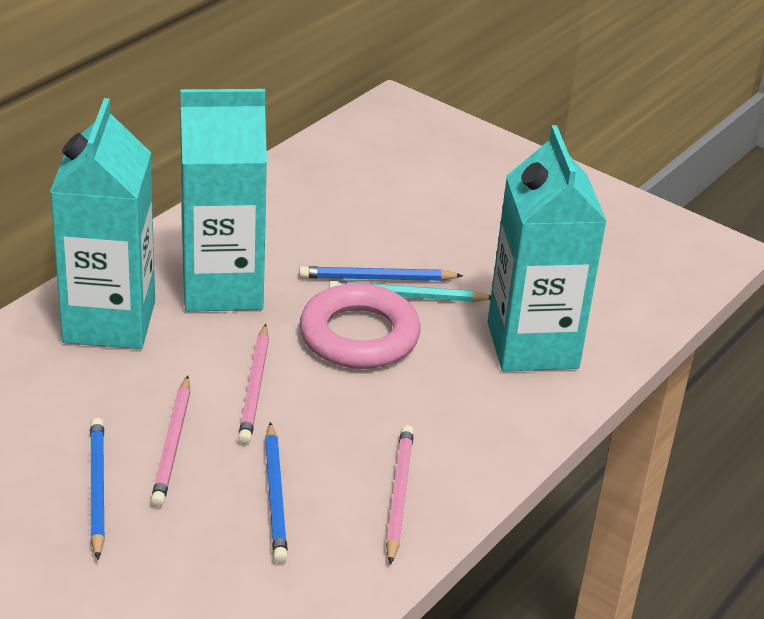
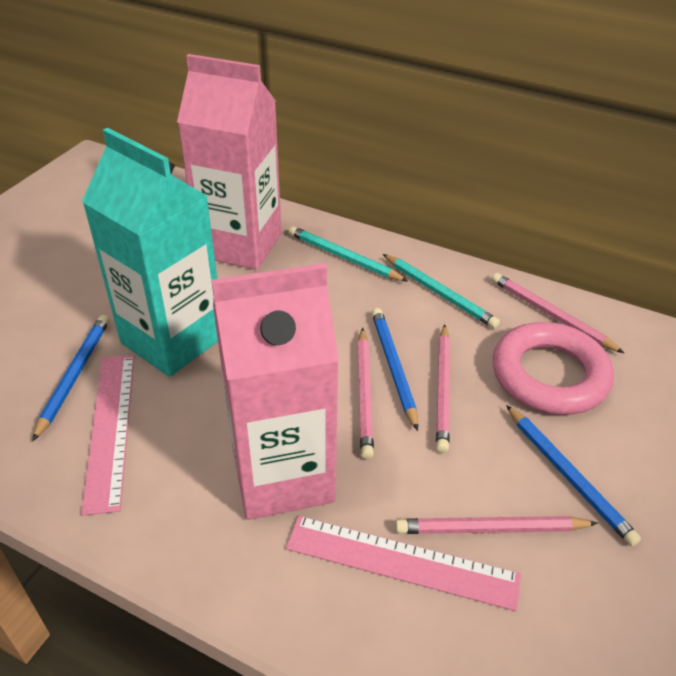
pink carton: 0 -> 2
pink pencil: 3 -> 4
pink ruler: 0 -> 2
turquoise carton: 3 -> 1
turquoise pencil: 1 -> 2

